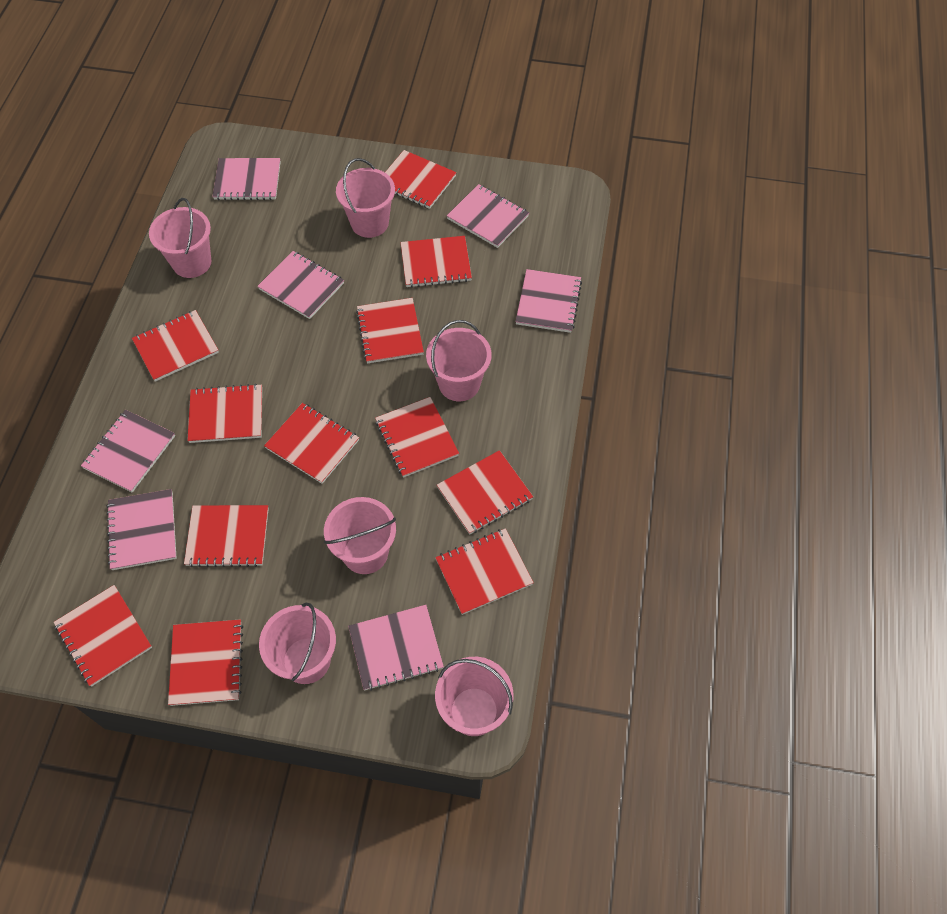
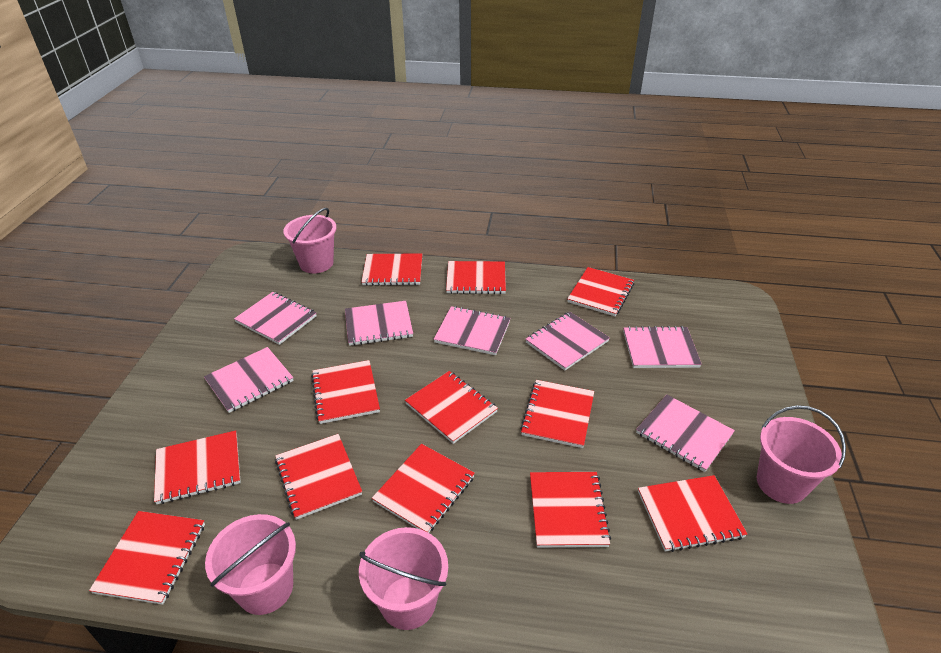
pink bucket: 6 -> 4

